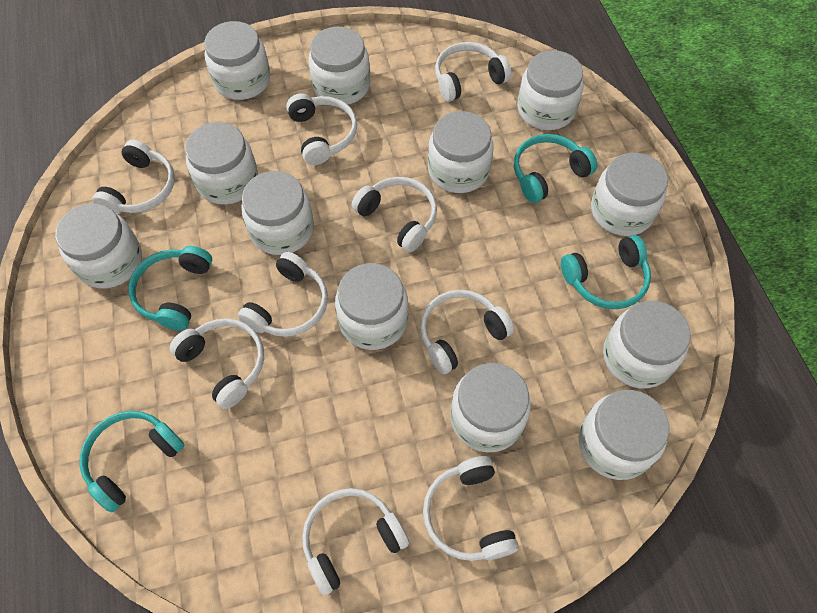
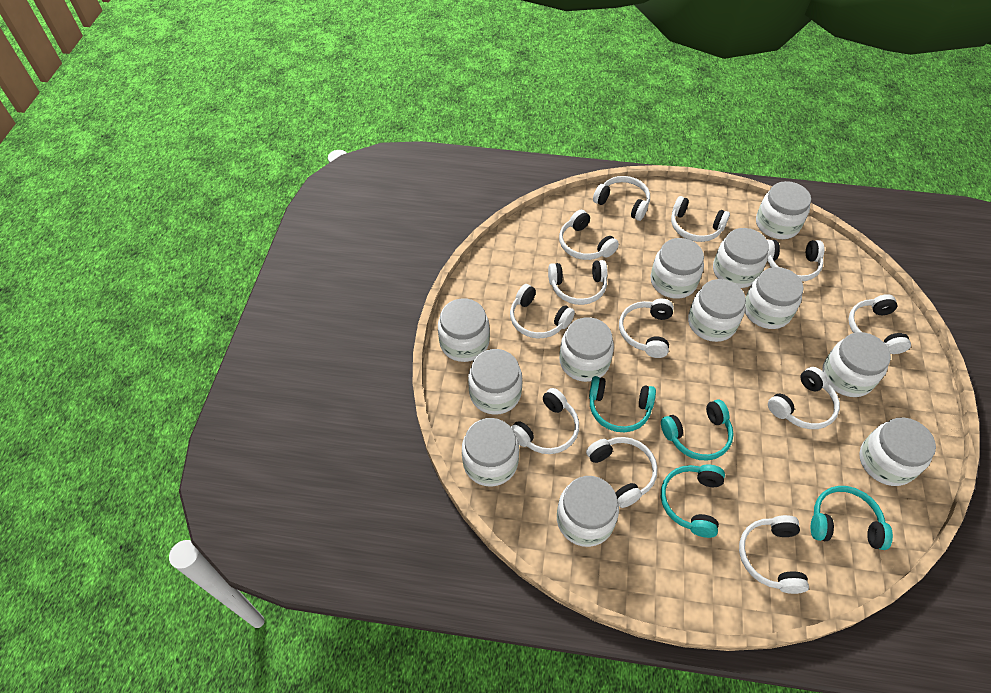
white headphones: 9 -> 12

